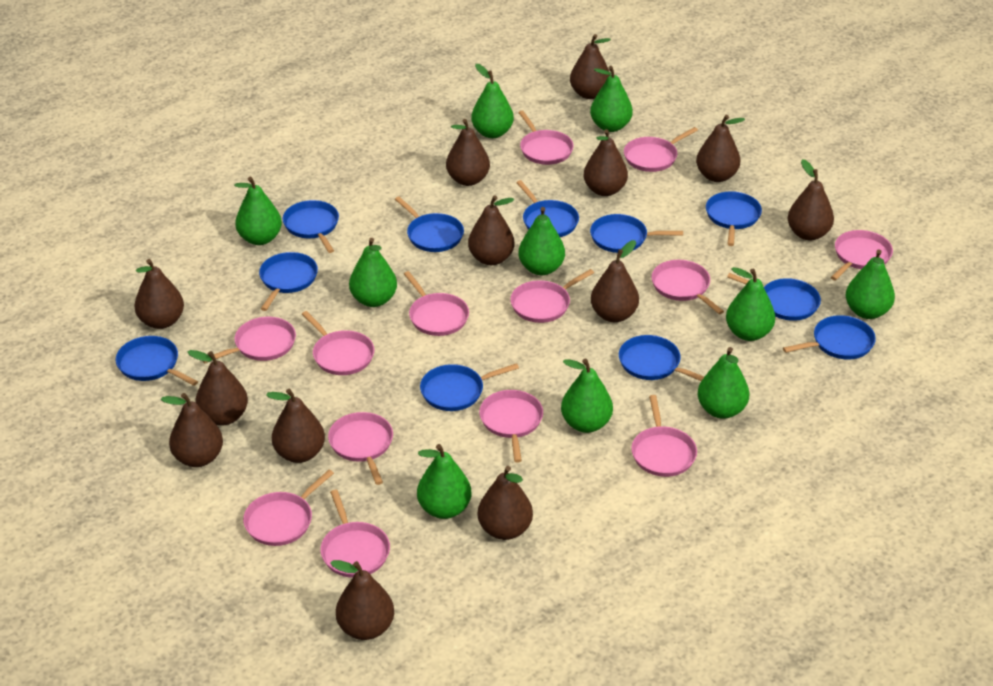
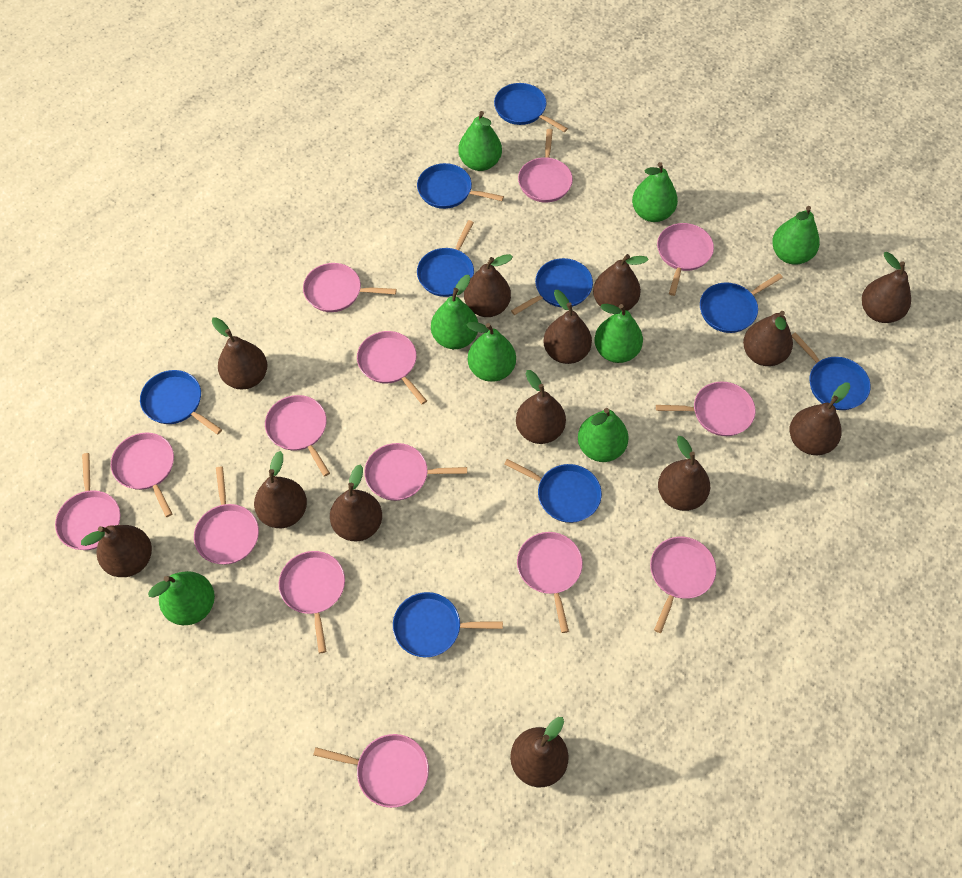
blue pan: 11 -> 9
green pear: 10 -> 8
pink pan: 13 -> 14

